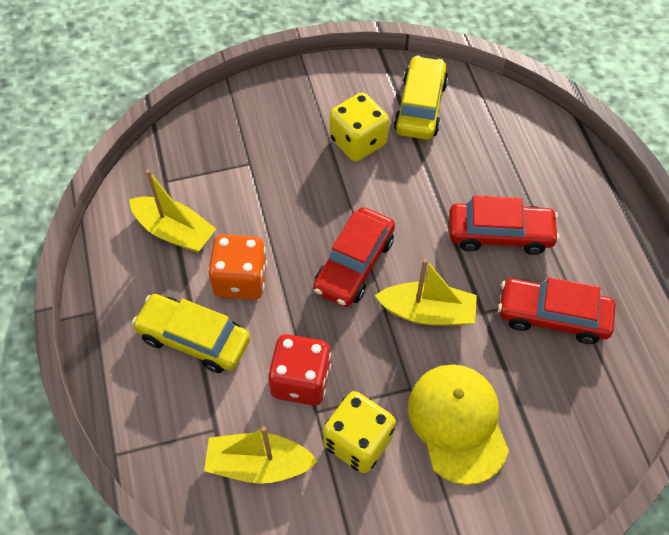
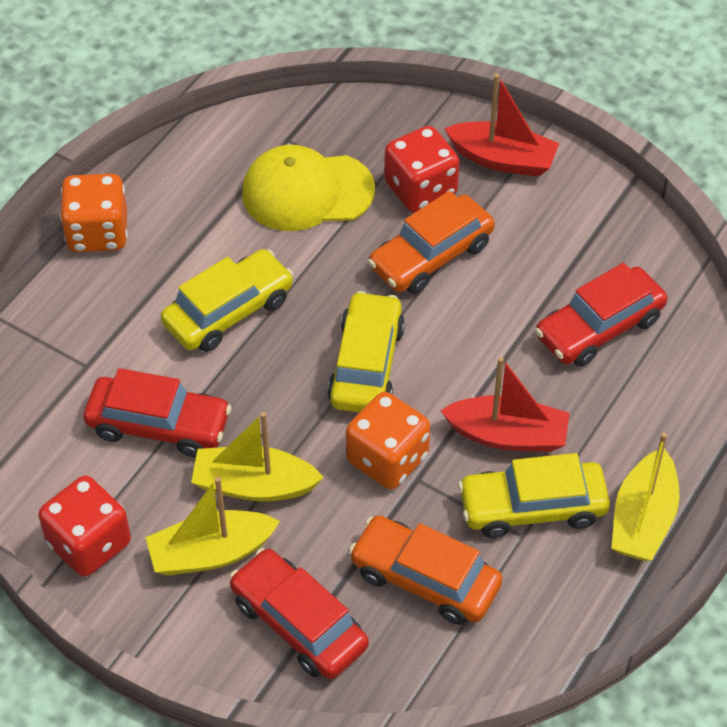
orange car: 0 -> 2
orange dice: 1 -> 2
red boat: 0 -> 2
red dice: 1 -> 2
yellow car: 2 -> 3
yellow dice: 2 -> 0

